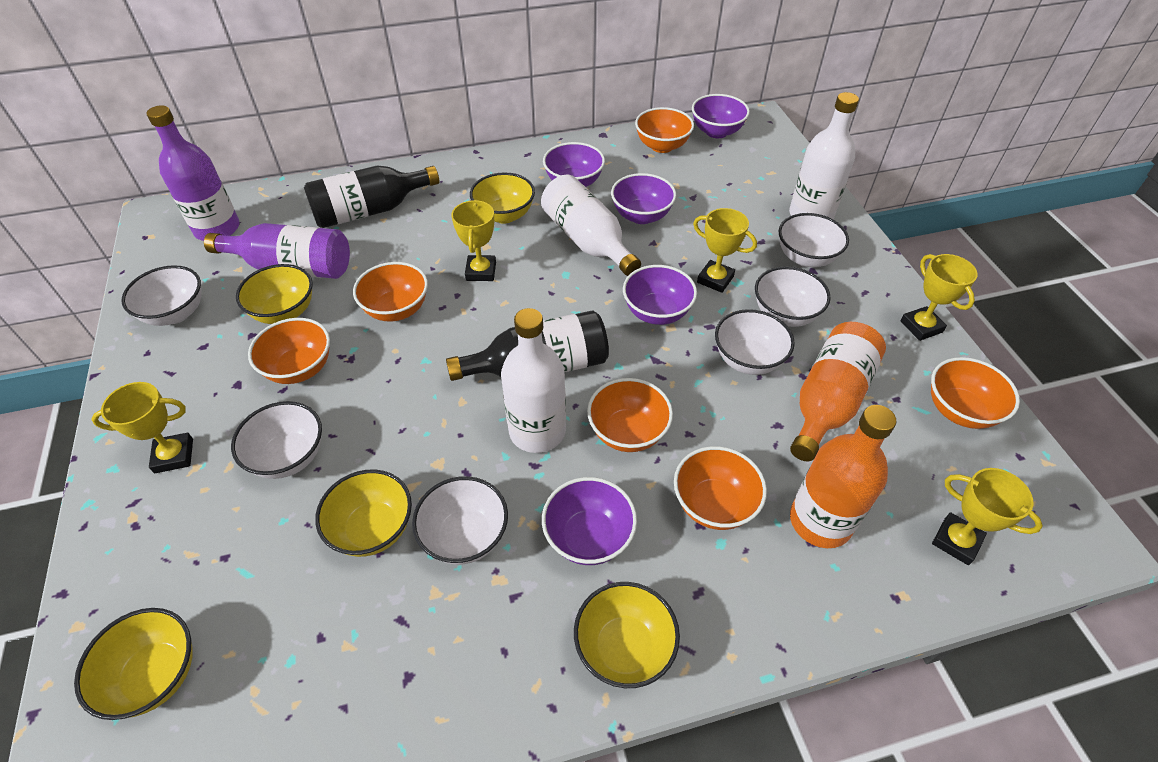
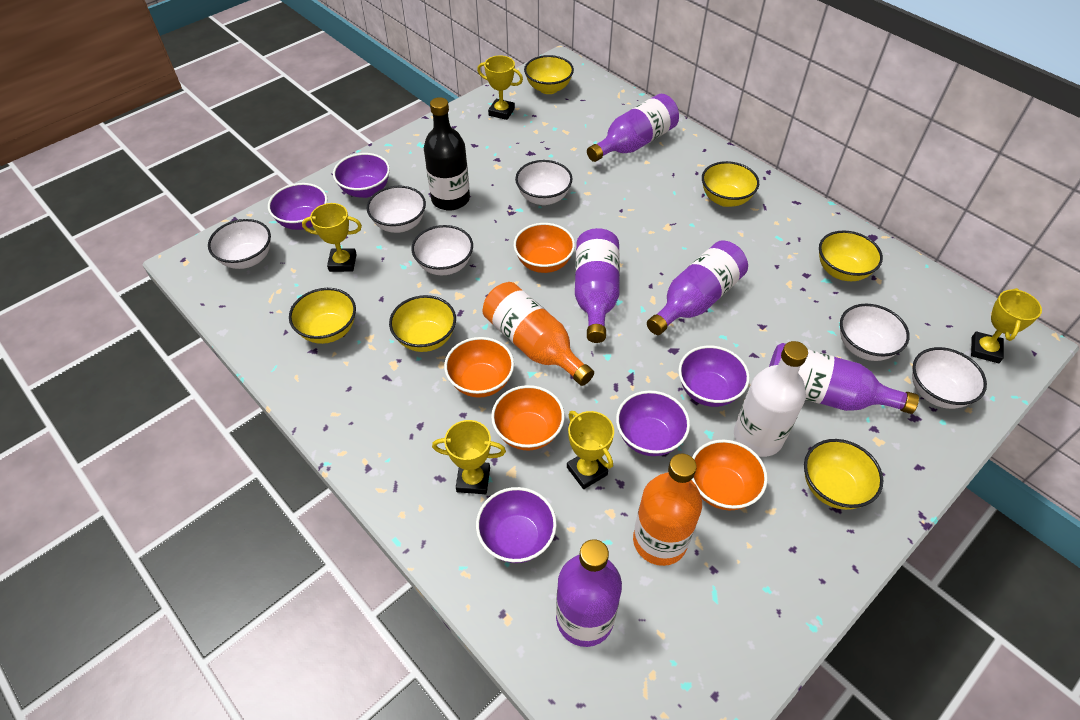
black bottle: 2 -> 1
orange bowl: 6 -> 4
purple bottle: 2 -> 5
white bottle: 3 -> 1
yellow bowl: 5 -> 6

